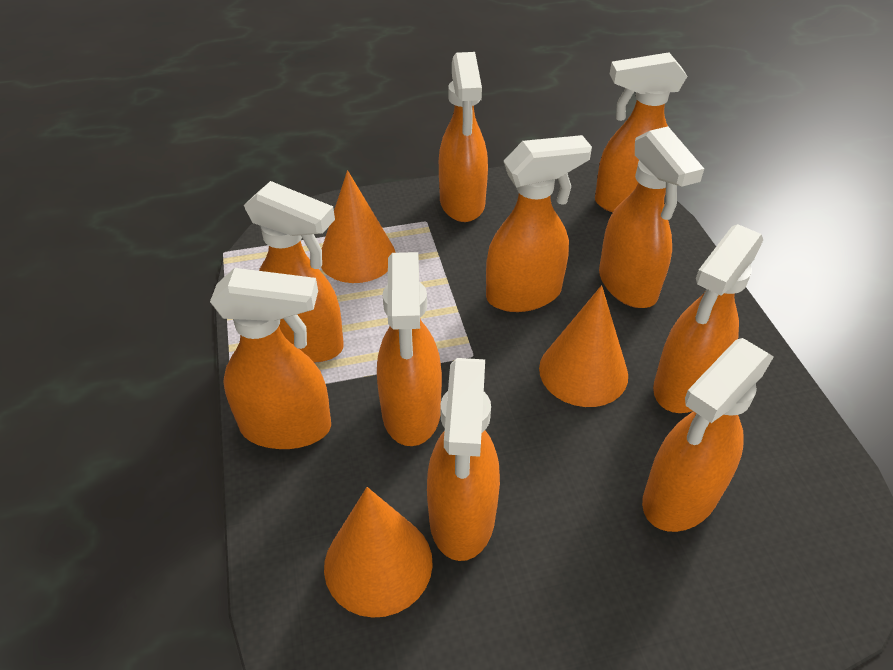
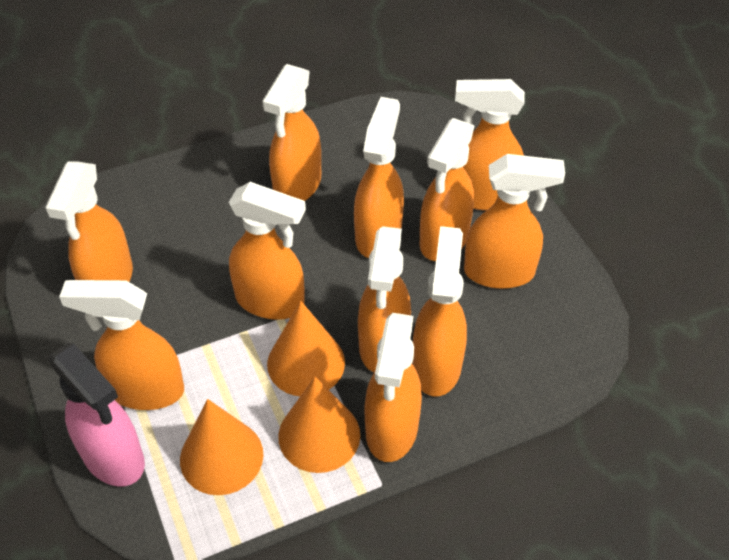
orange spray bottle: 10 -> 11
pink spray bottle: 0 -> 1

